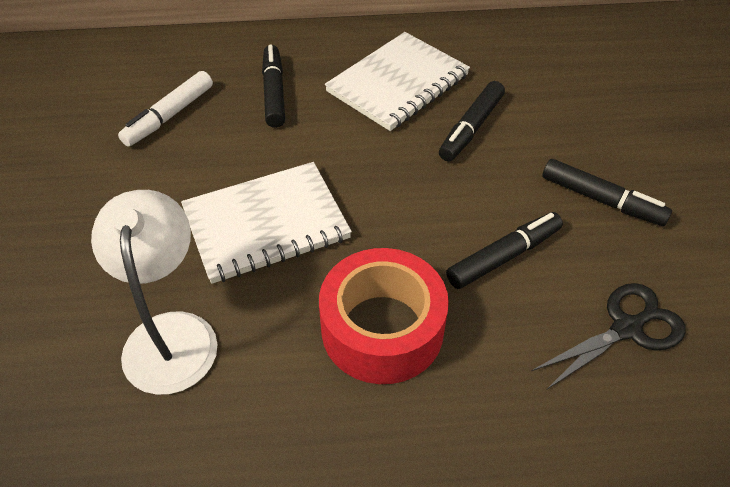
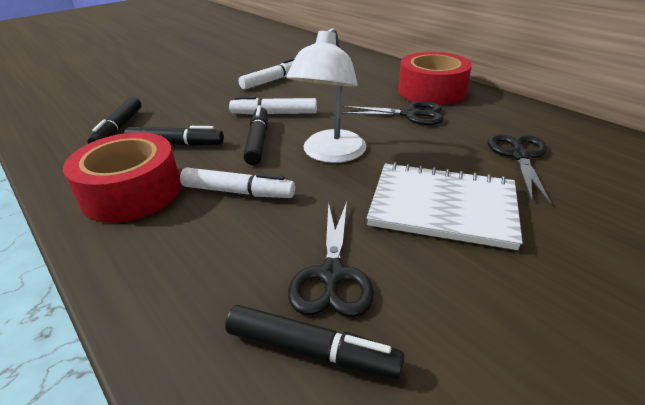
black scissors: 1 -> 3
red tape: 1 -> 2
white marker: 1 -> 3
white notebook: 2 -> 1

